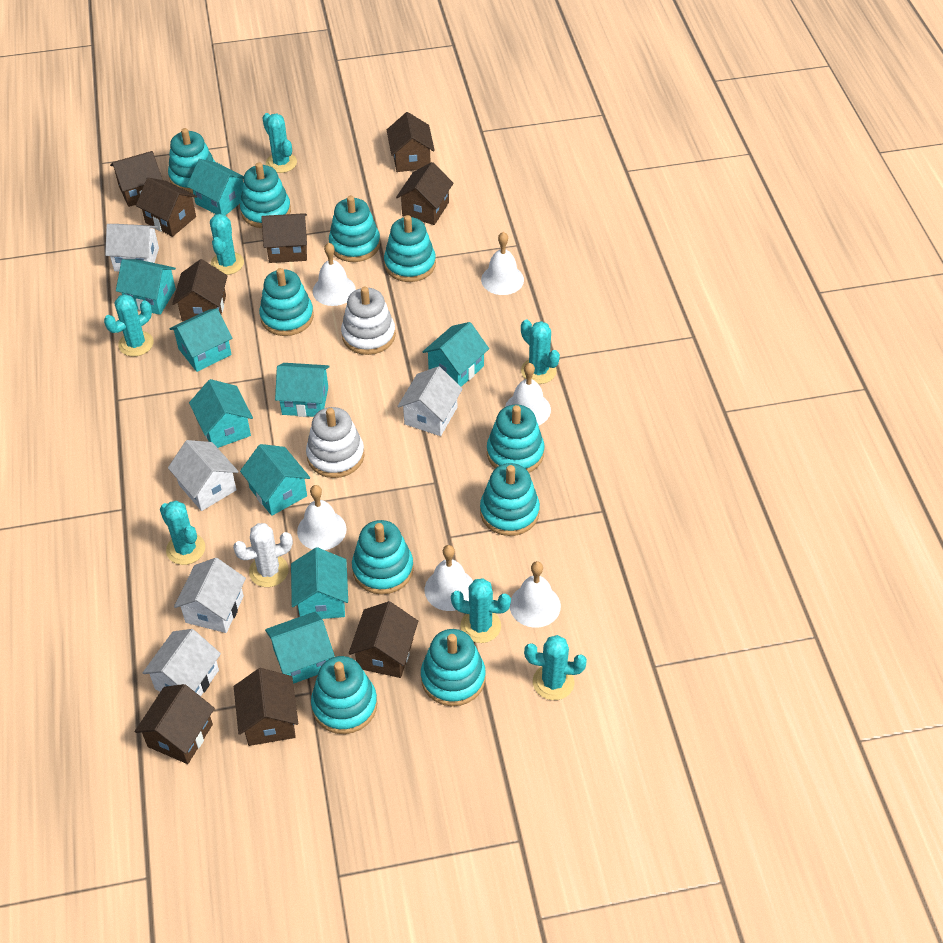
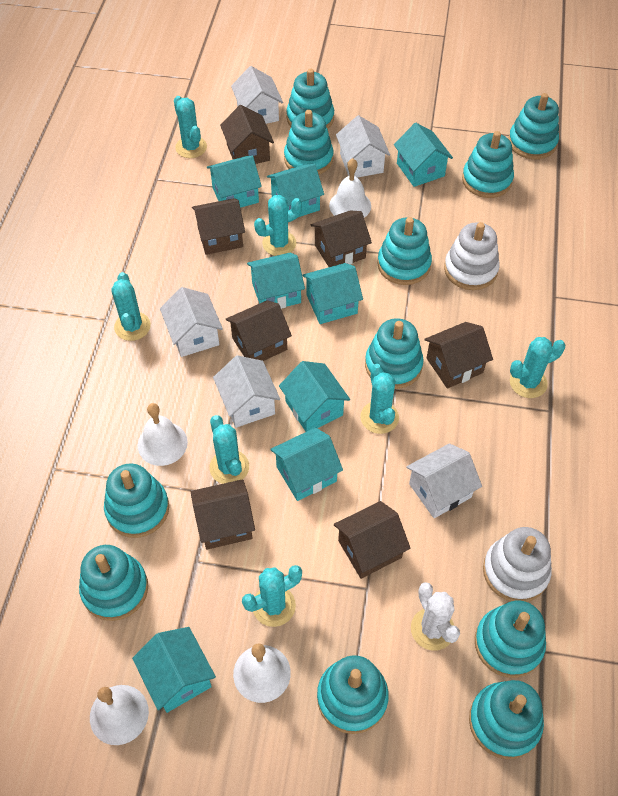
brown house: 9 -> 7
turquoise house: 9 -> 8
turquoise stacking toy: 10 -> 11
white bell: 6 -> 4

